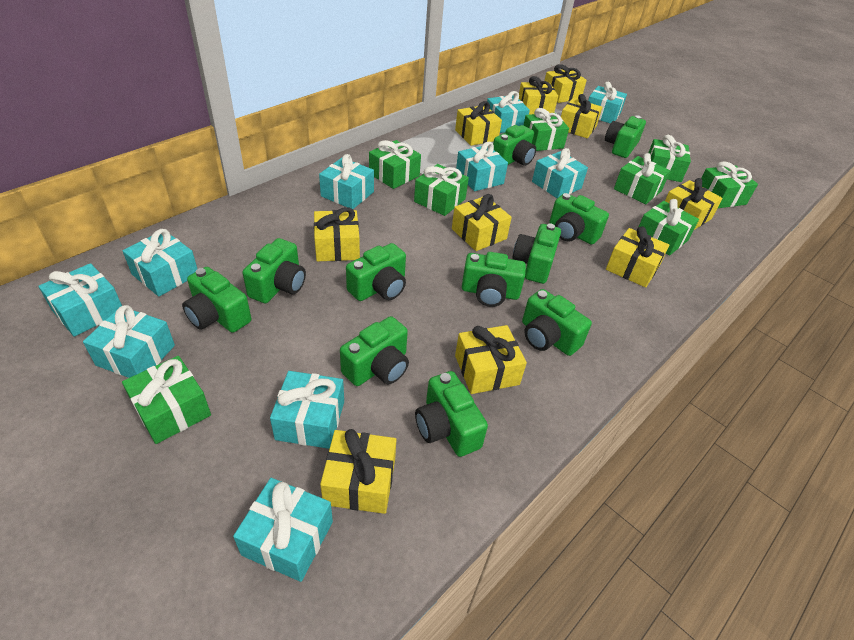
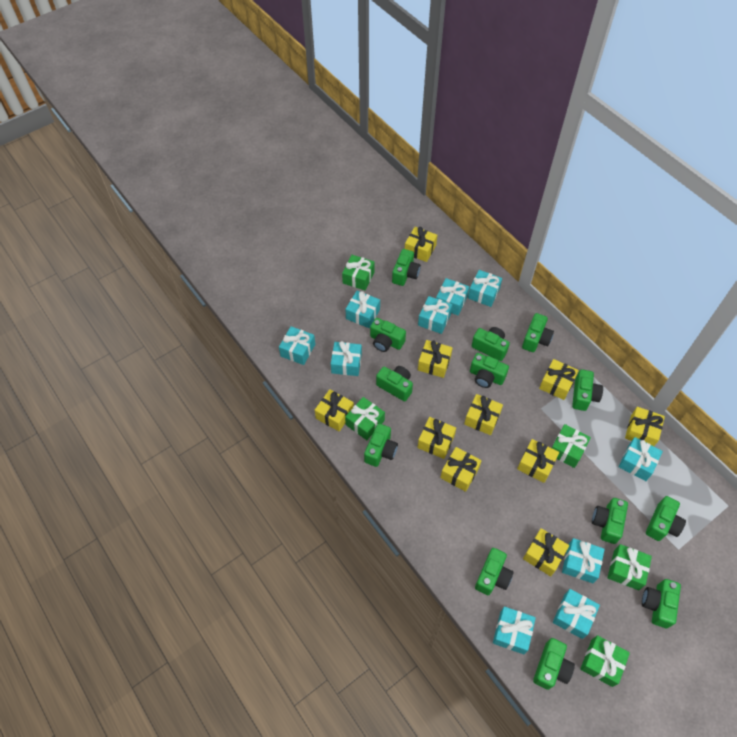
green camera: 11 -> 13
green gift: 8 -> 5

